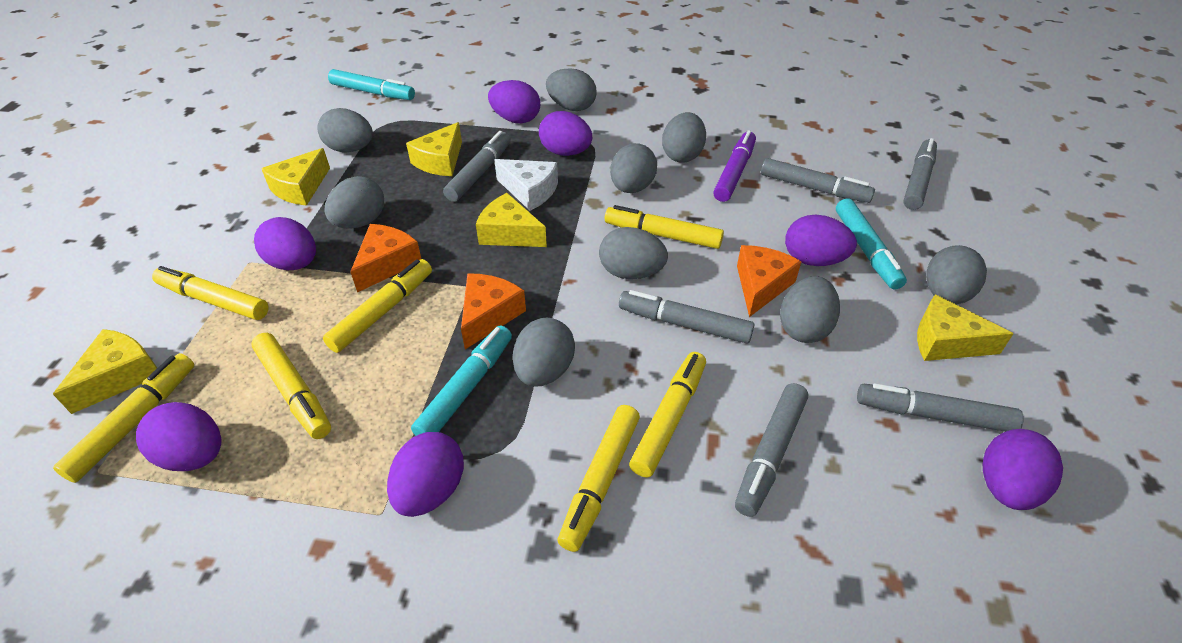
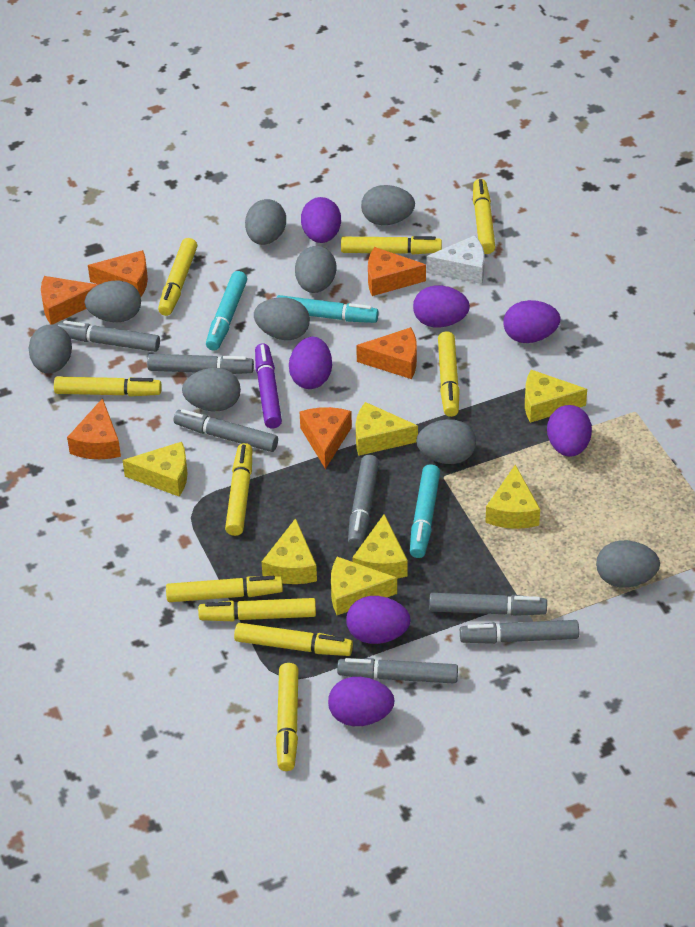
grey marker: 6 -> 7
orange cheese: 3 -> 6
yellow cheese: 5 -> 7
yellow marker: 7 -> 10

